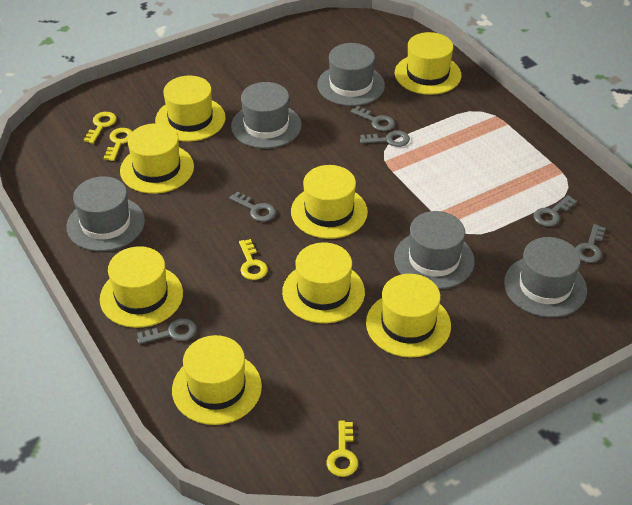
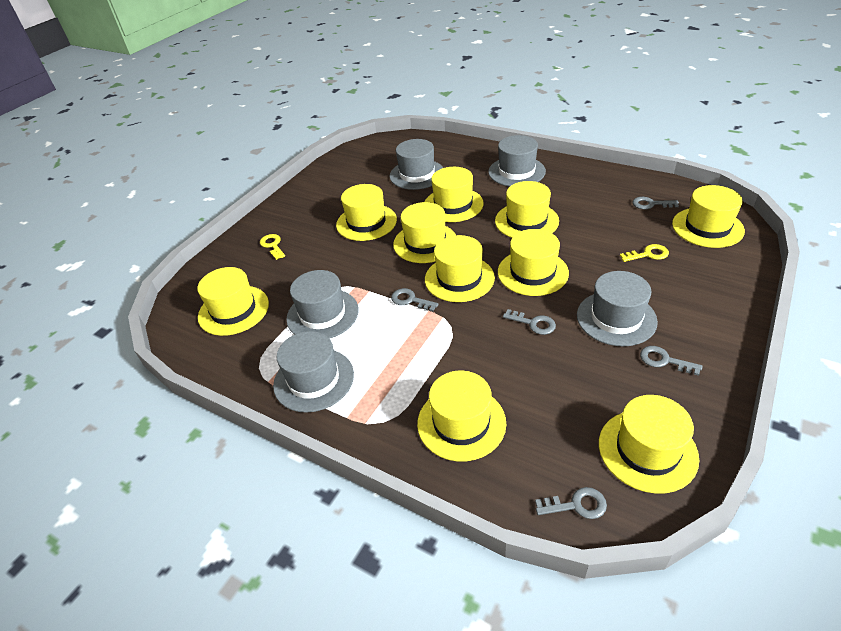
grey key: 6 -> 5
yellow hat: 8 -> 10
yellow key: 4 -> 2

